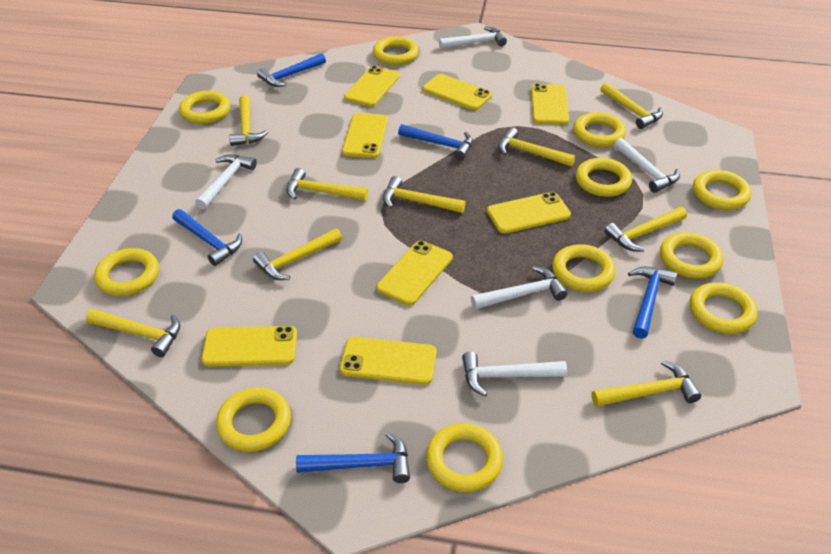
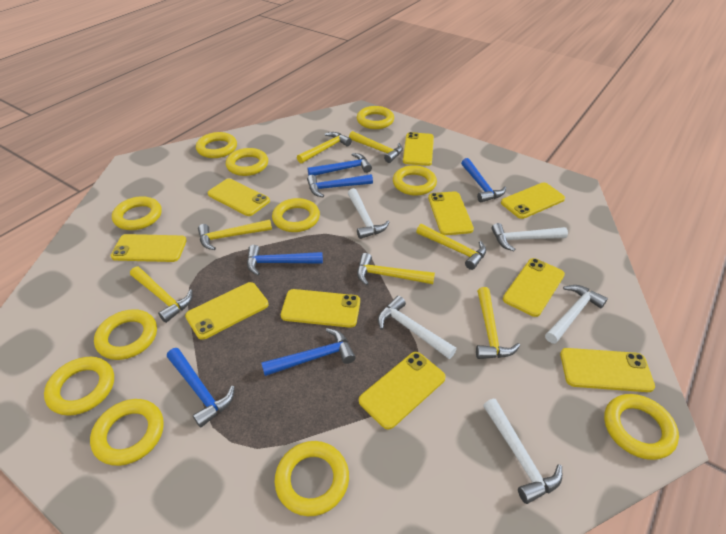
blue hammer: 5 -> 6
yellow hammer: 9 -> 7
yellow phone: 8 -> 10

